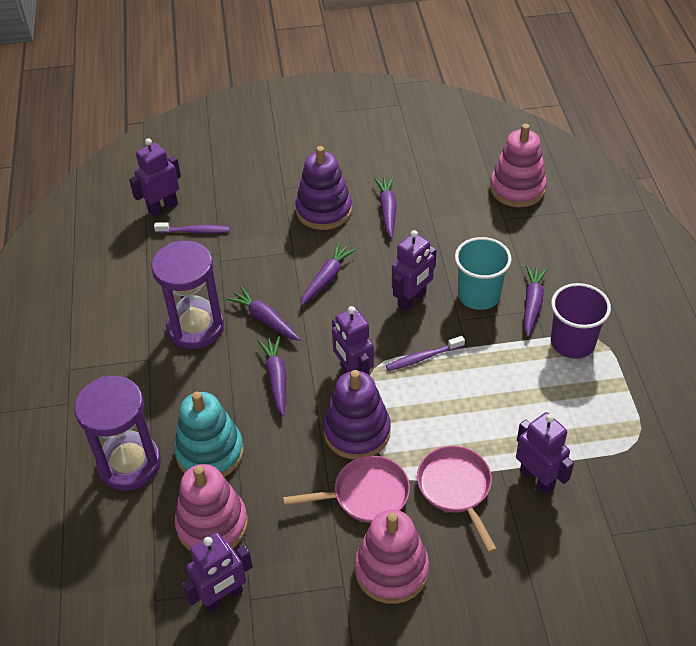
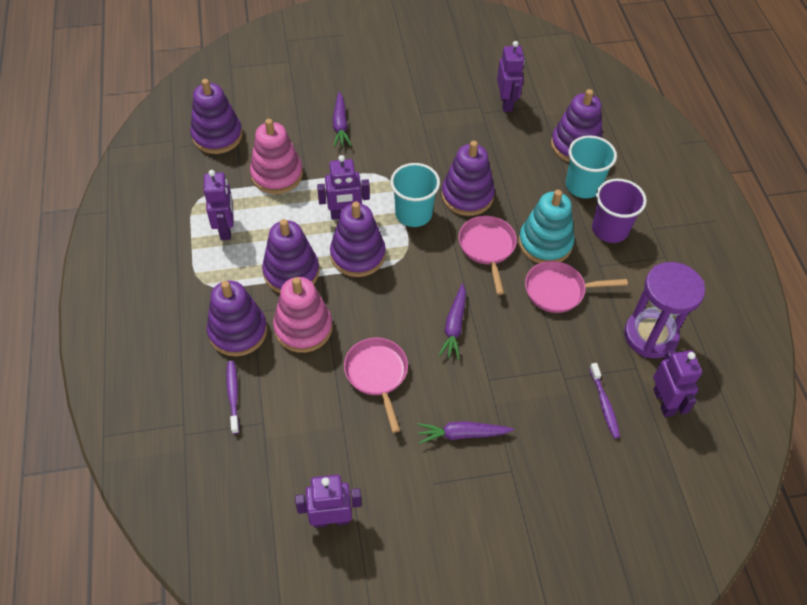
pink pan: 2 -> 3
pink stacking toy: 3 -> 2
purple carrot: 5 -> 3
purple hourglass: 2 -> 1
purple stacking toy: 2 -> 6
turquoise cup: 1 -> 2

